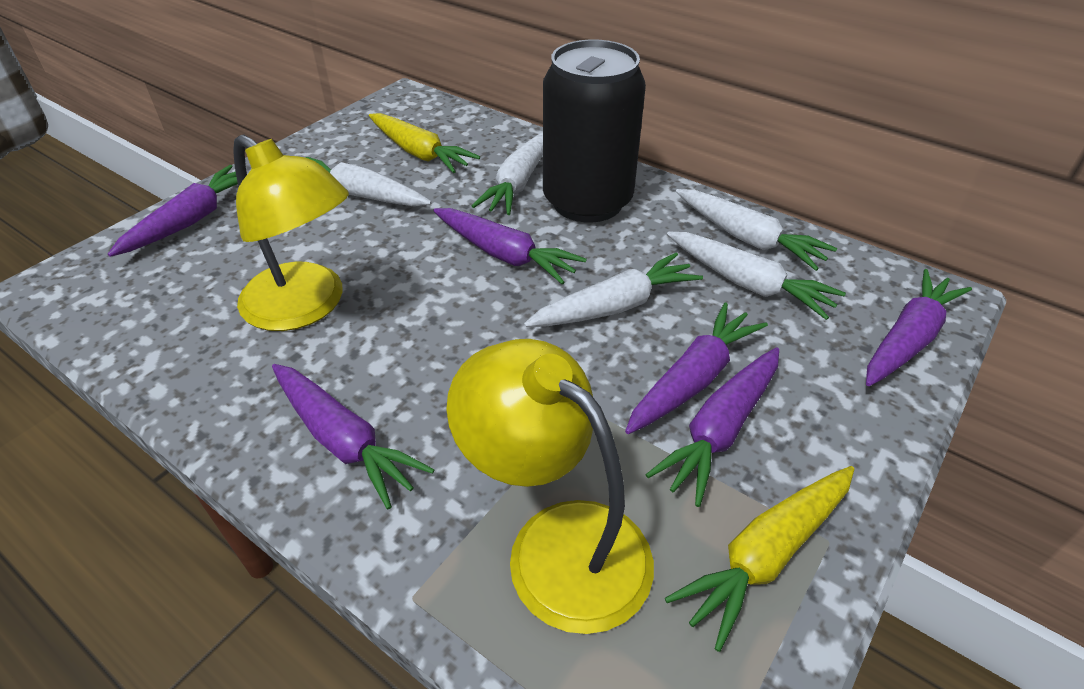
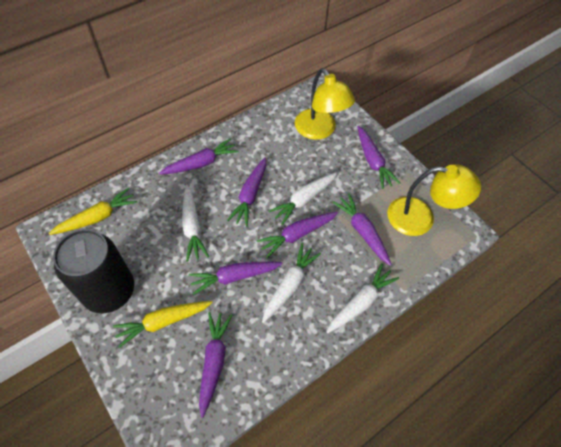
purple carrot: 6 -> 7
white carrot: 5 -> 4

